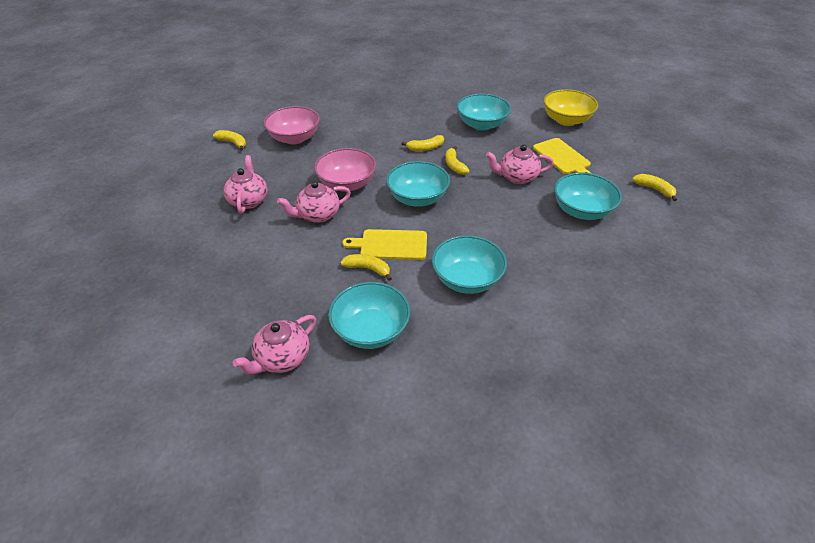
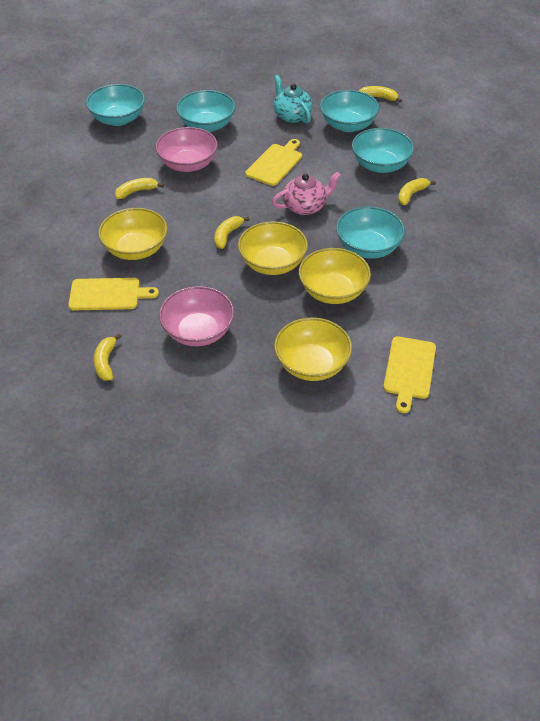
pink teapot: 4 -> 1
turquoise teapot: 0 -> 1
yellow bowl: 1 -> 4
yellow cutting board: 2 -> 3

